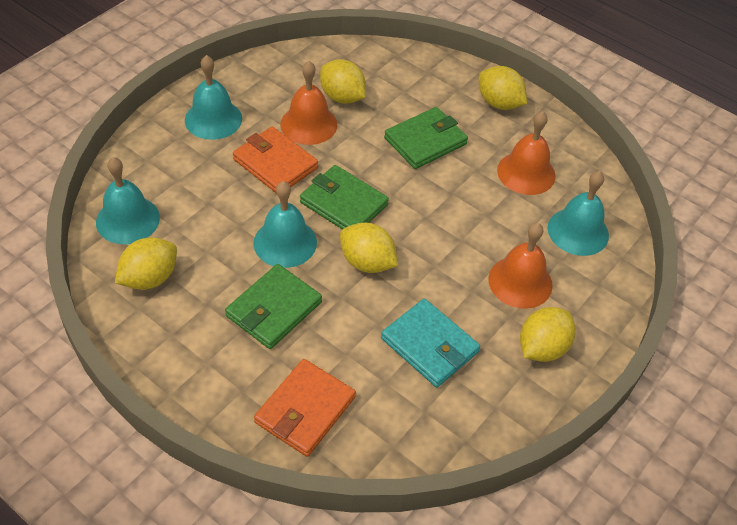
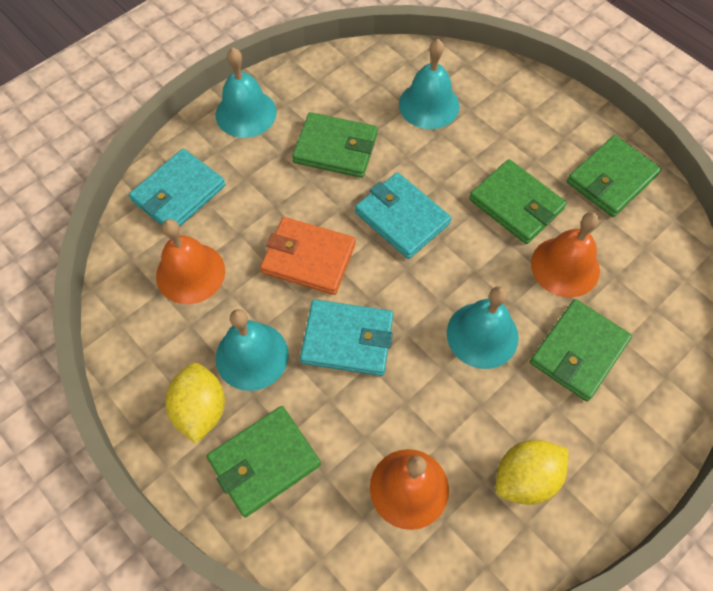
green wallet: 3 -> 5
orange wallet: 2 -> 1
turquoise wallet: 1 -> 3
yellow lemon: 5 -> 2

